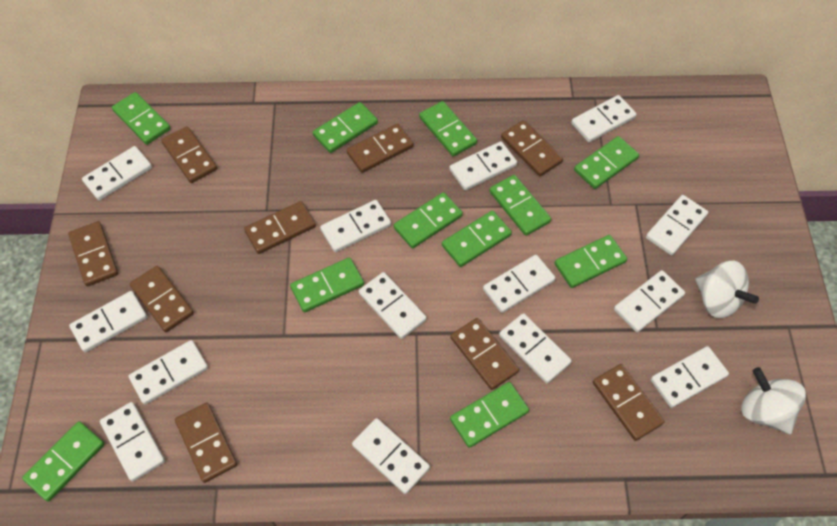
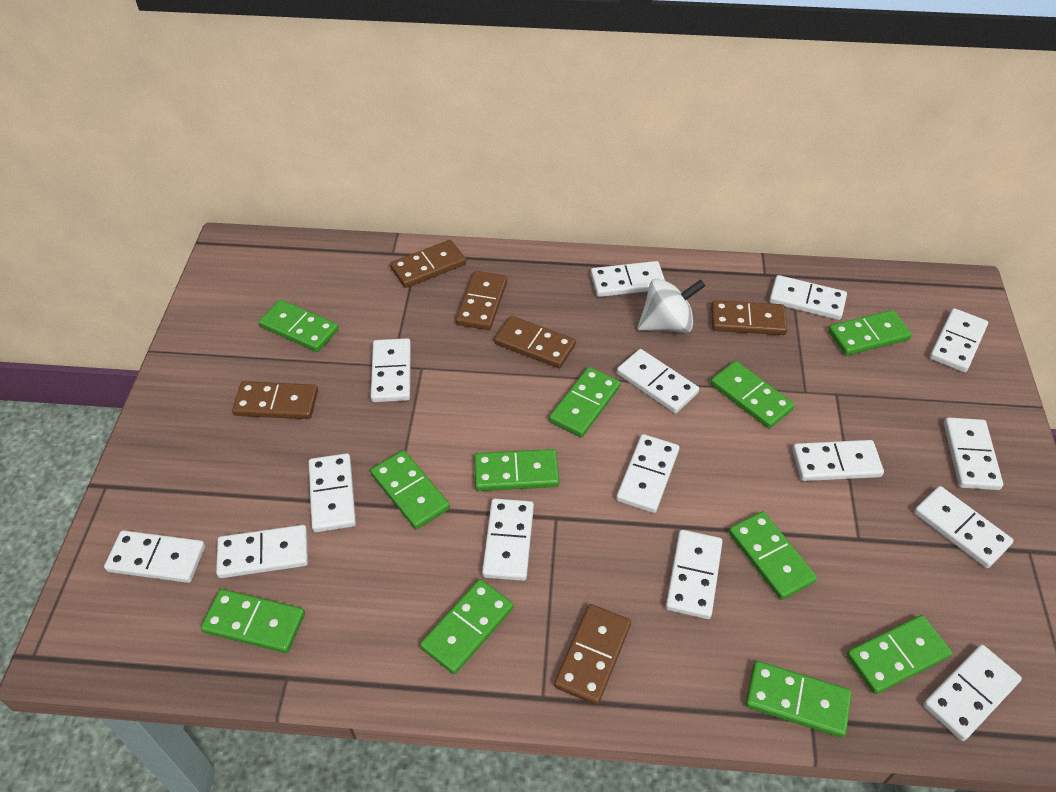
brown domino: 9 -> 6
white domino: 14 -> 15
white spinning top: 2 -> 1

